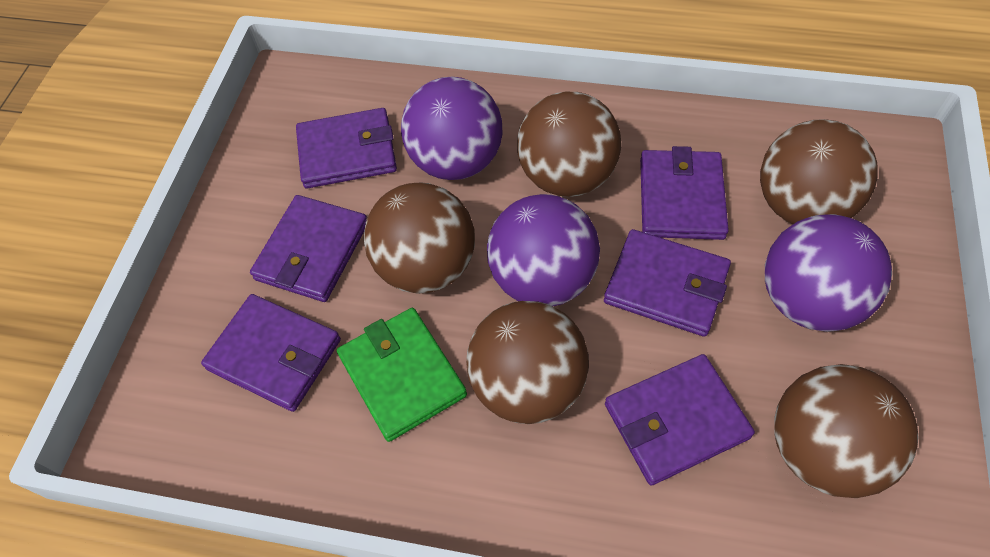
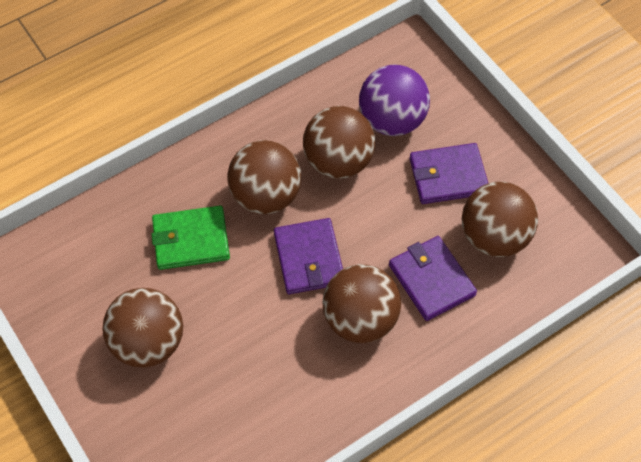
purple ball: 3 -> 1
purple wallet: 6 -> 3

